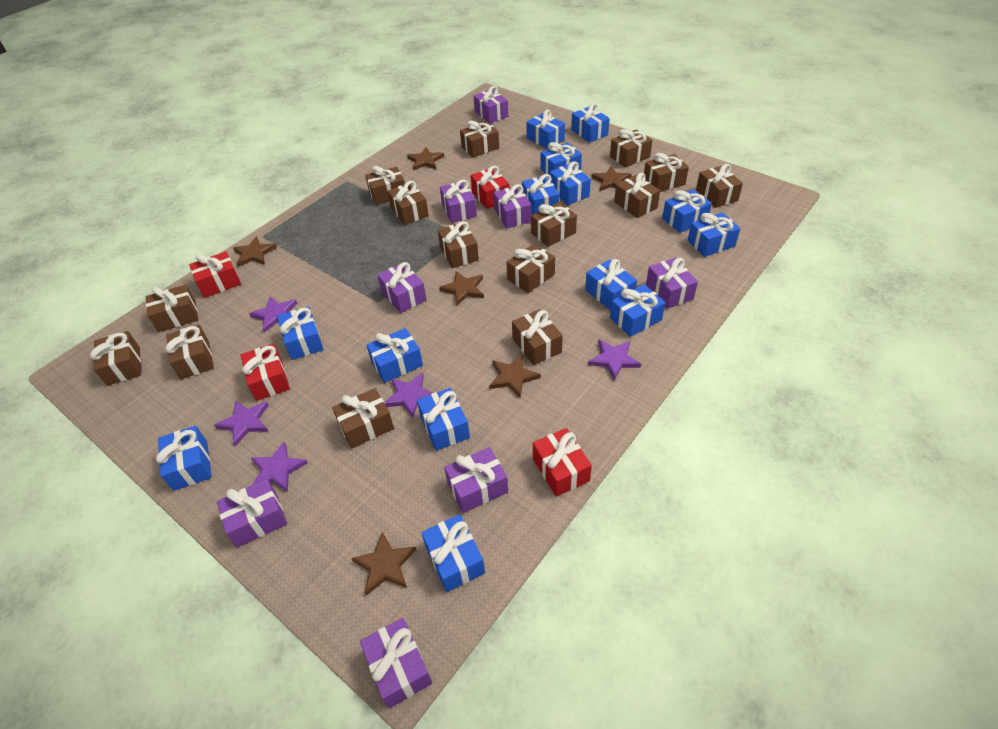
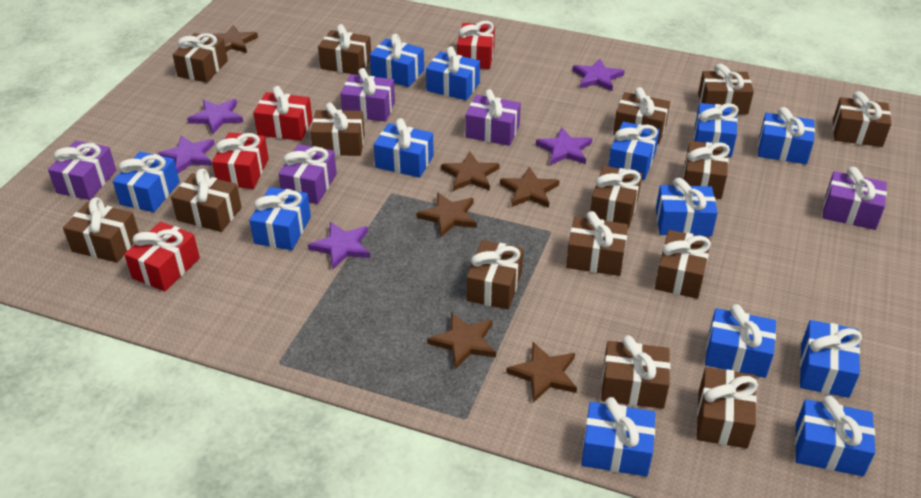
blue gift: 14 -> 13
purple gift: 8 -> 5

